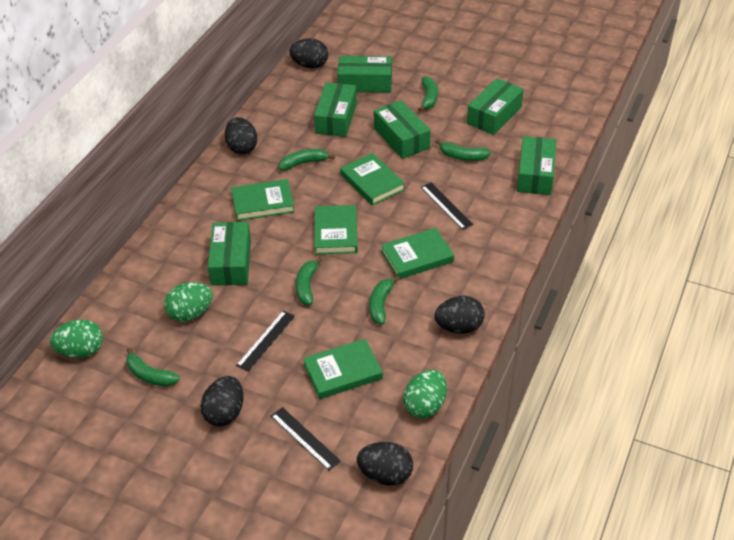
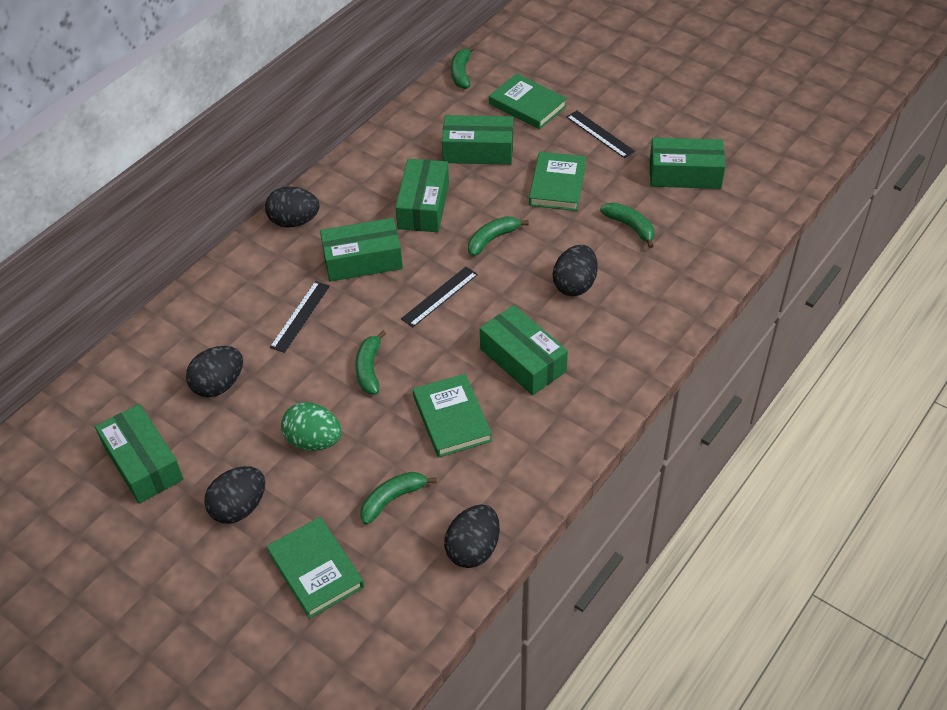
green banana: 6 -> 5
green book: 5 -> 4
green egg: 3 -> 1

